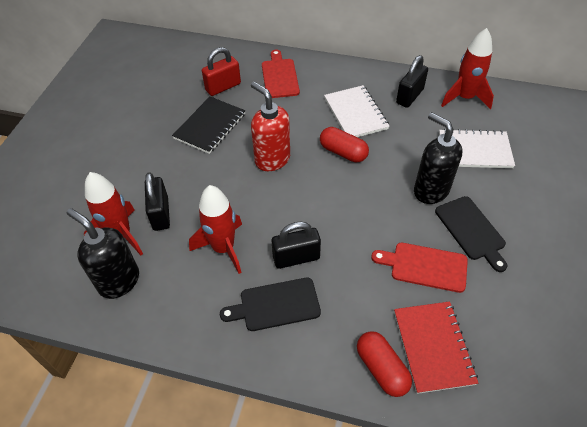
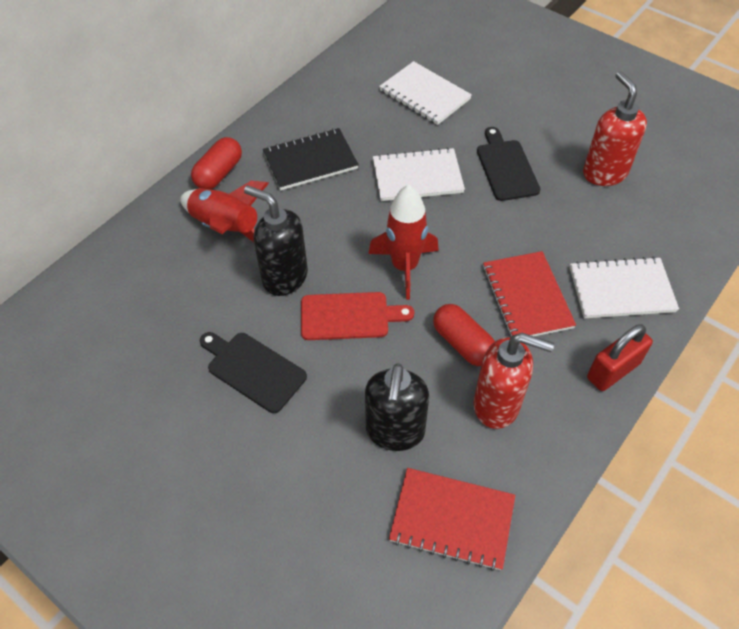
black padlock: 3 -> 0
red cutting board: 2 -> 1
red notebook: 1 -> 2
red rocket: 3 -> 2
red soap dispenser: 1 -> 2
white notebook: 2 -> 3

